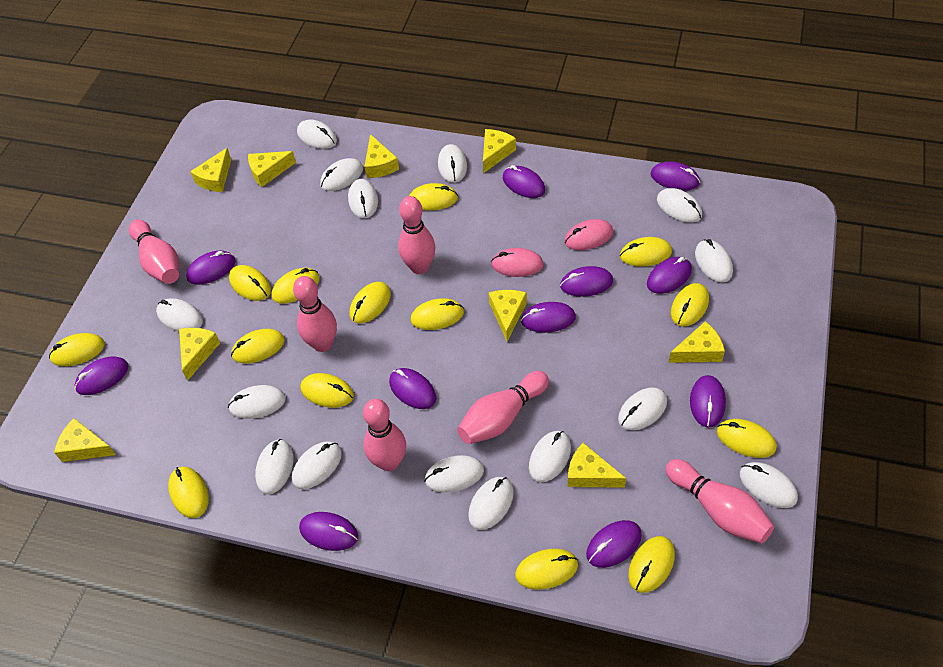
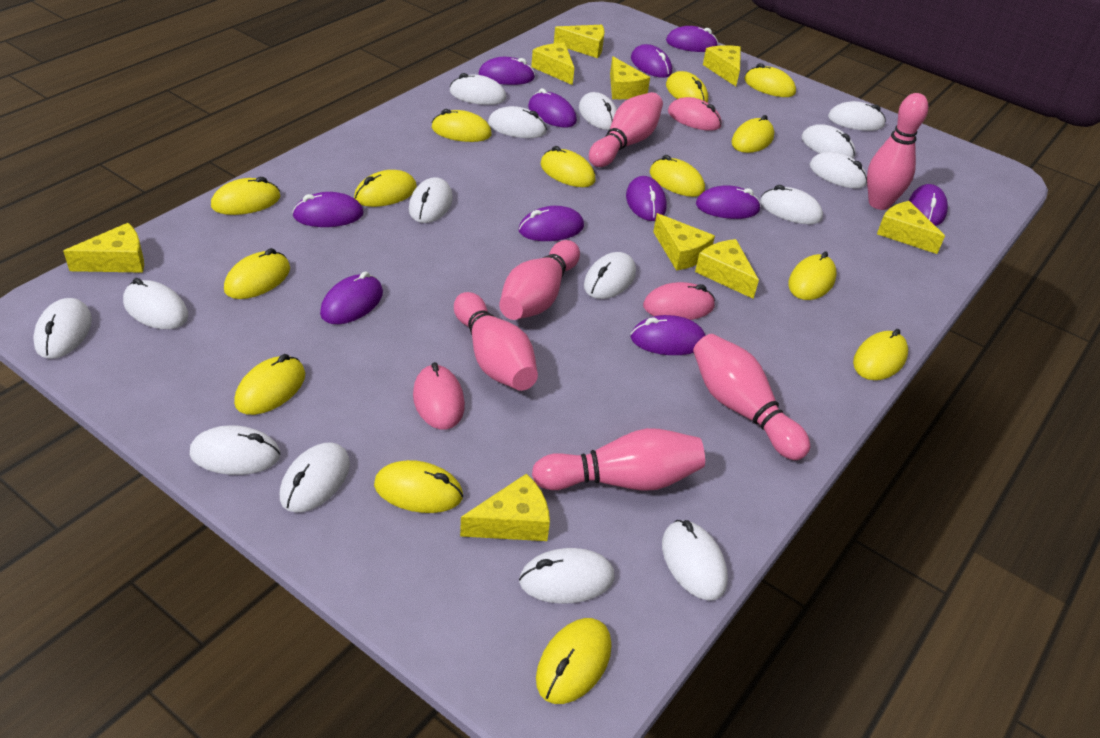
pink mouse: 2 -> 3

